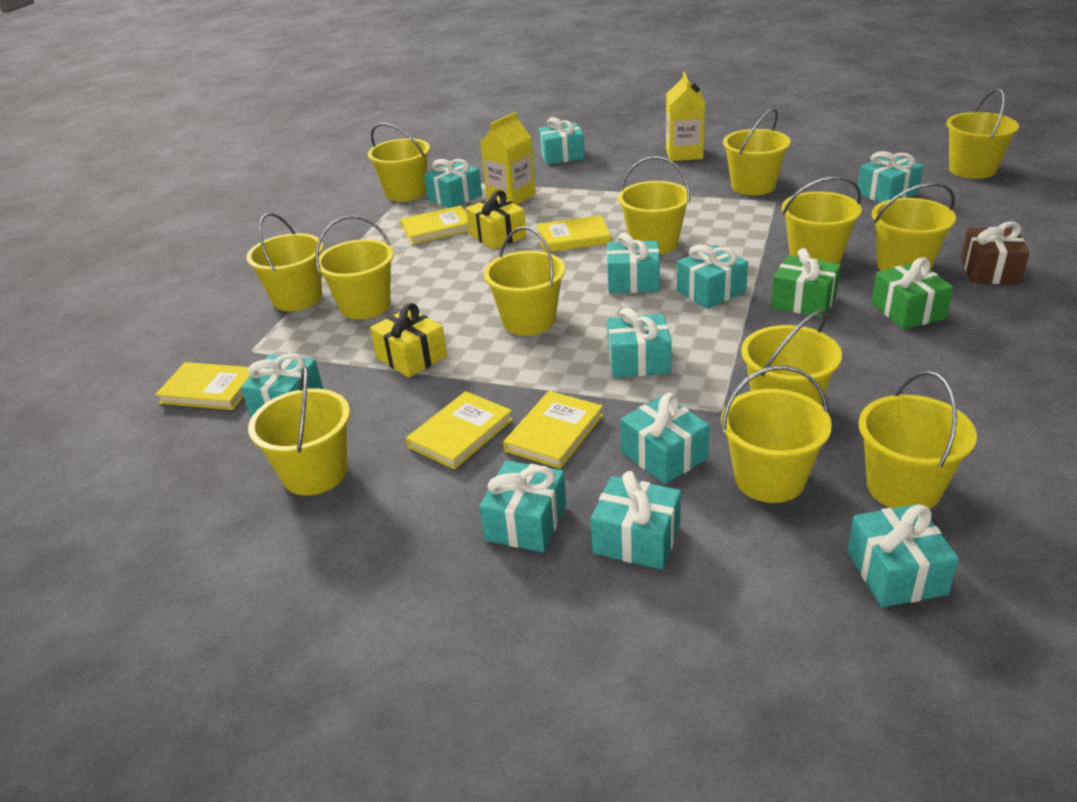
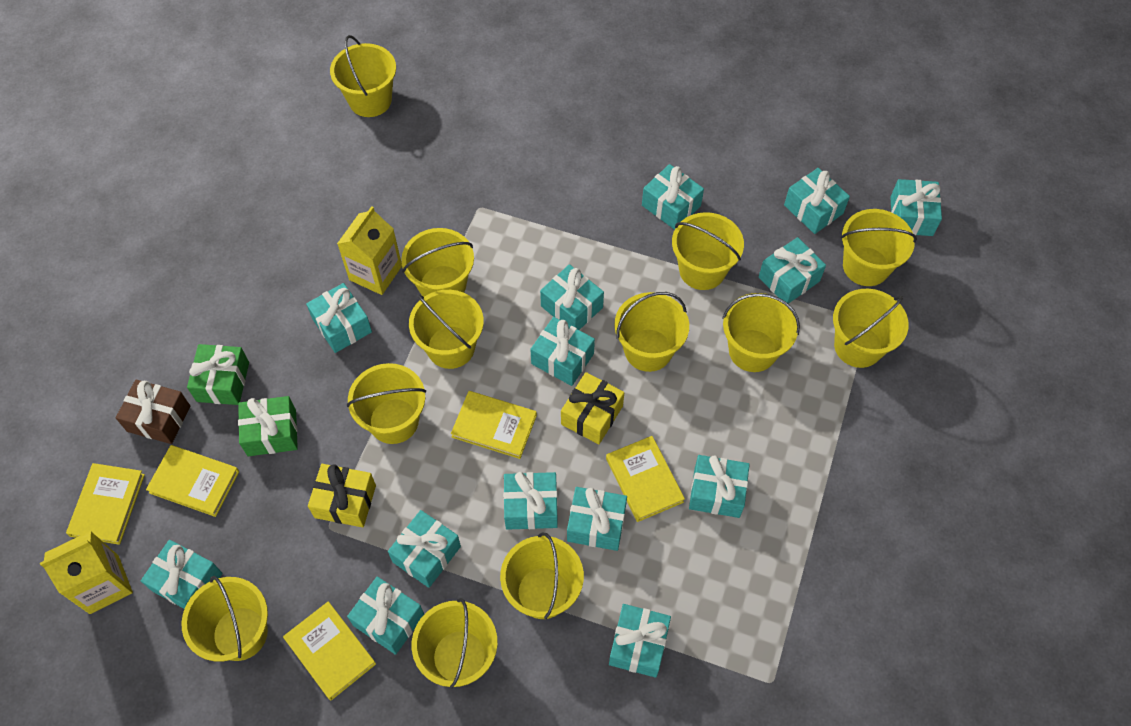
turquoise gift: 11 -> 14
yellow bucket: 13 -> 12

